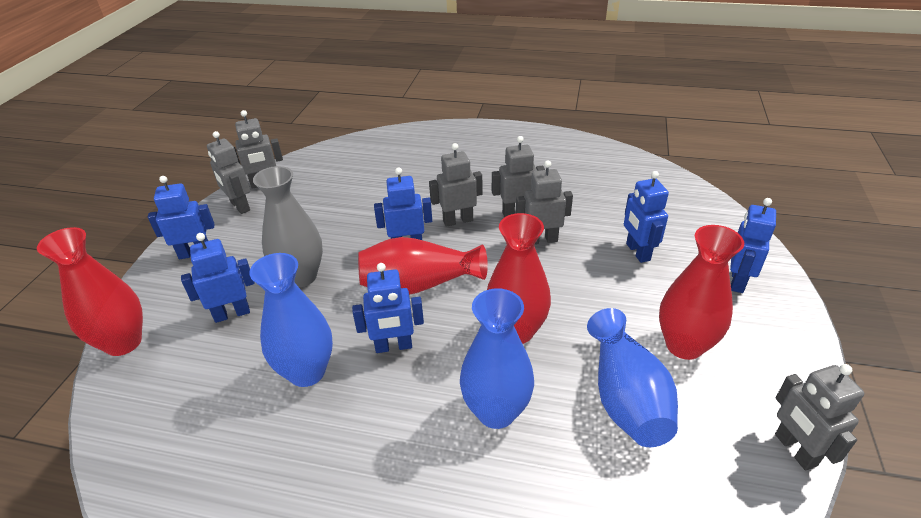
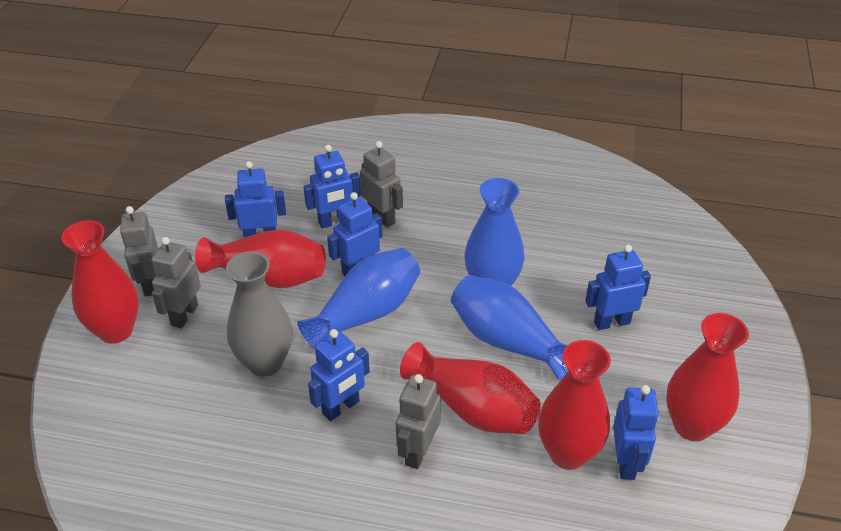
grey robot: 6 -> 4
red vase: 4 -> 5

